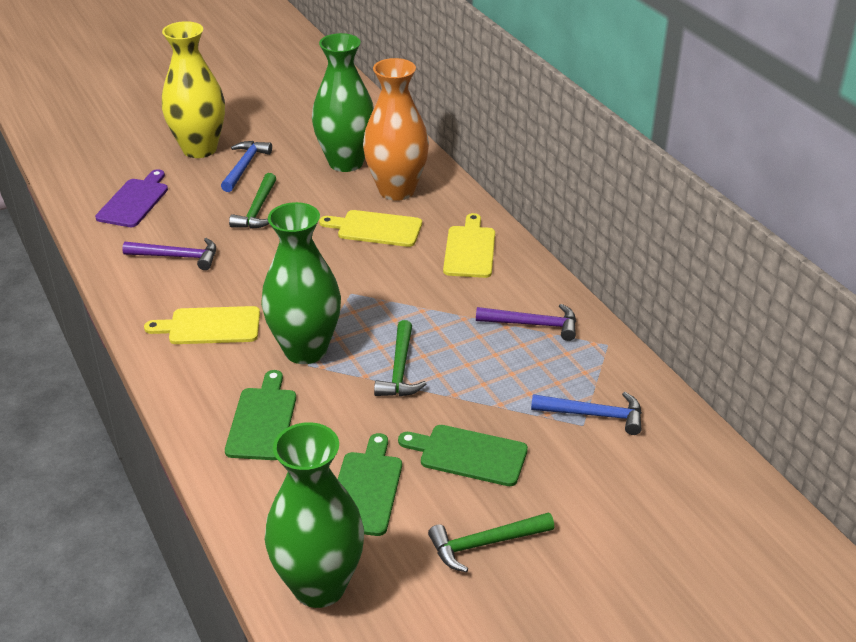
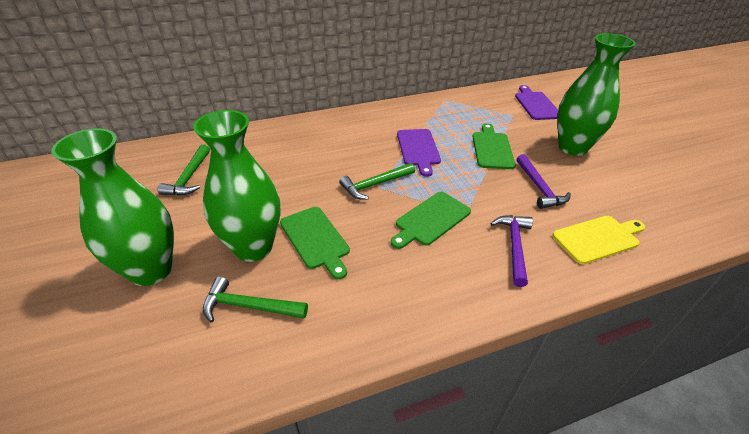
blue hammer: 2 -> 0
orange vase: 1 -> 0
purple cutting board: 1 -> 2
yellow cutting board: 3 -> 1
yellow vase: 1 -> 0

